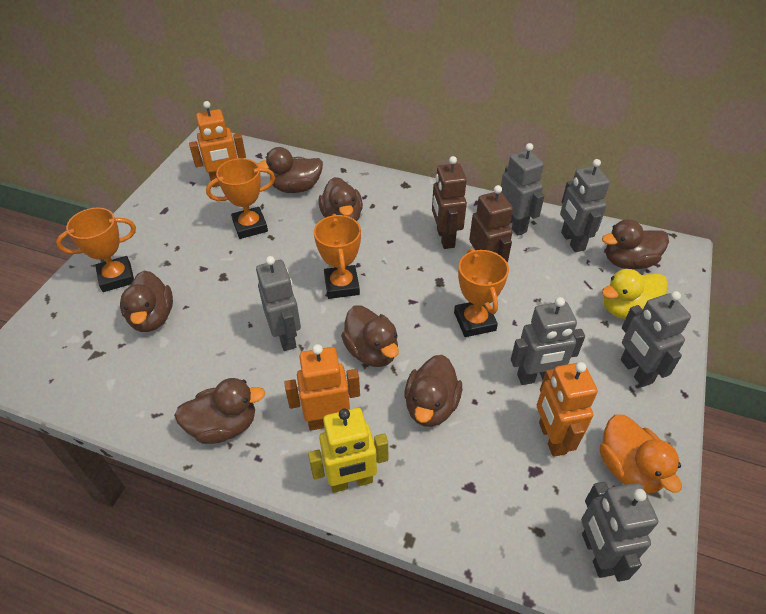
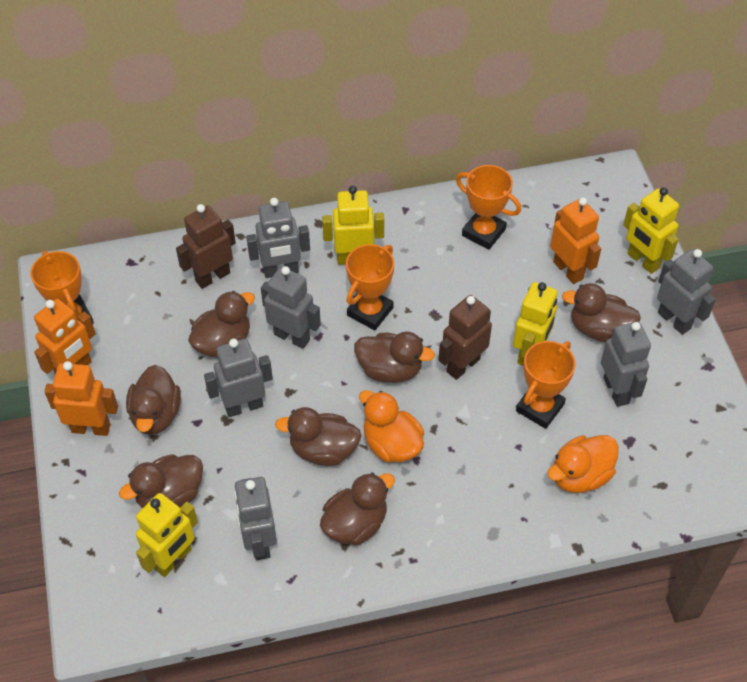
orange duck: 1 -> 2
yellow duck: 1 -> 0
yellow robot: 1 -> 4

